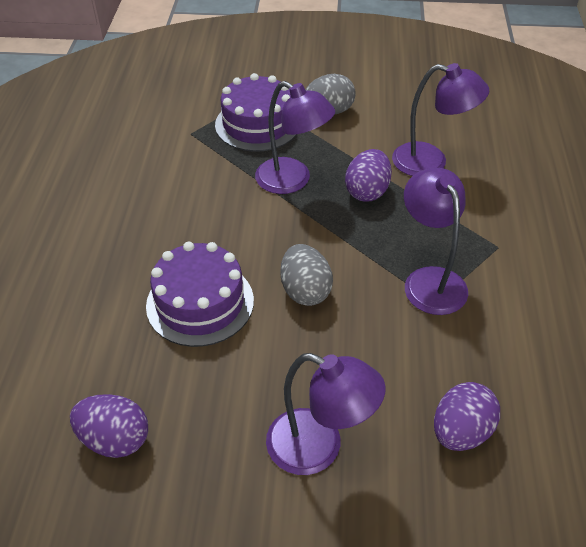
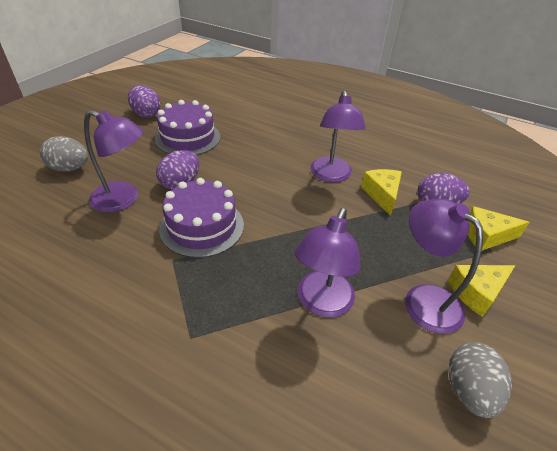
yellow cheese: 0 -> 3

